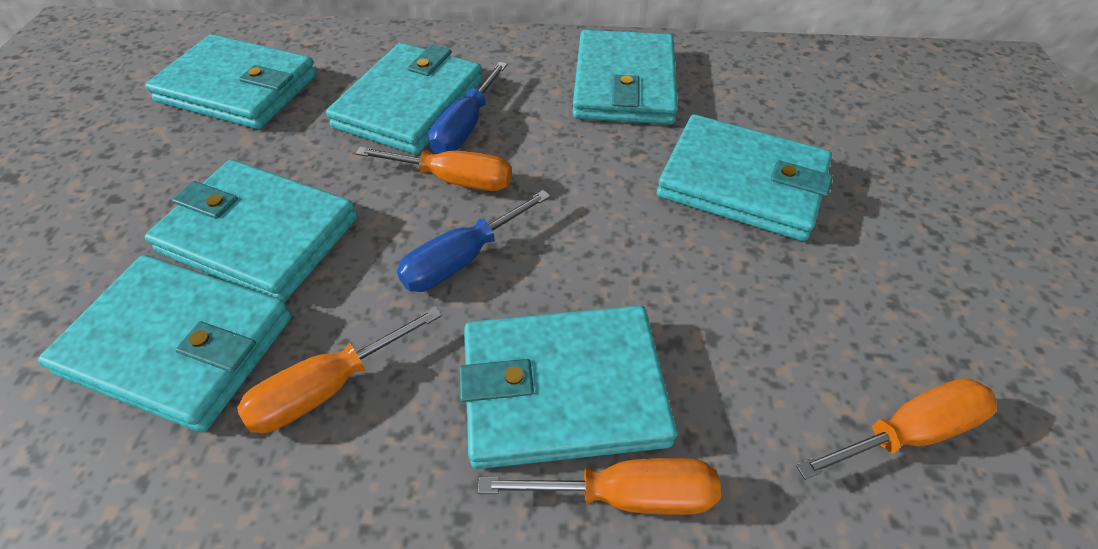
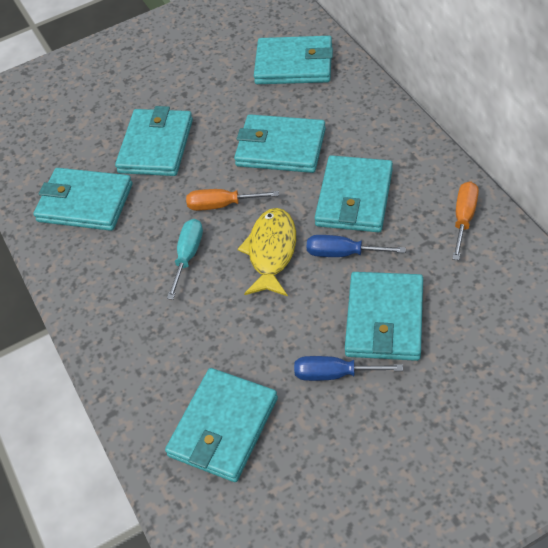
orange screwdriver: 4 -> 2
turquoise screwdriver: 0 -> 1
yellow fish: 0 -> 1

